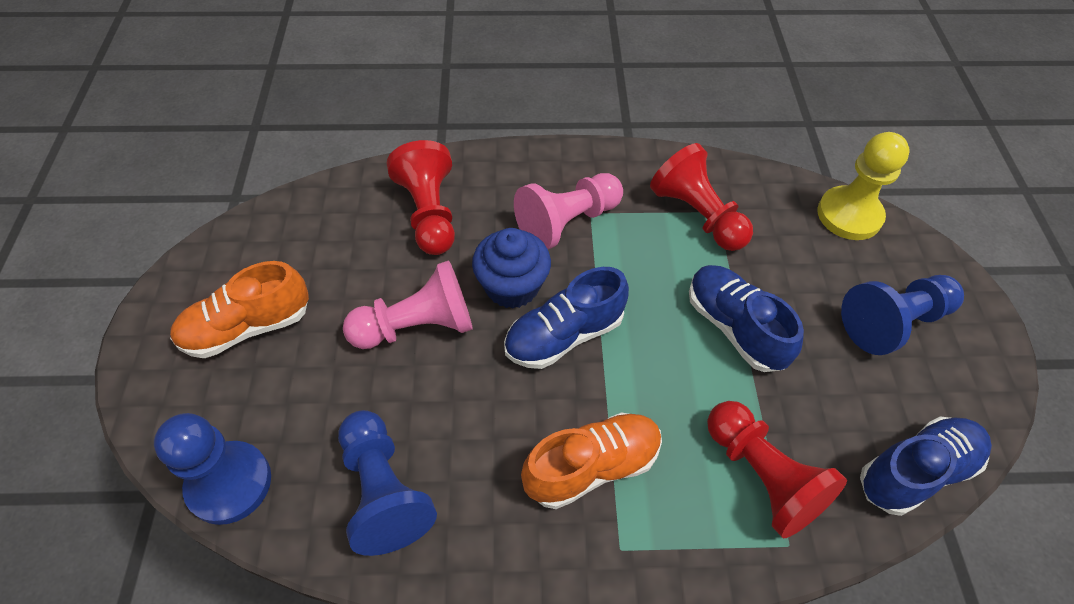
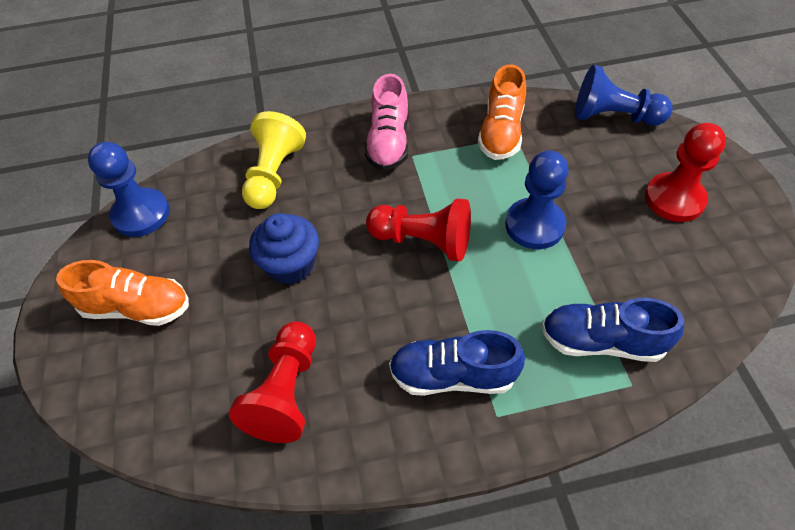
blue shoe: 3 -> 2
pink pawn: 2 -> 0
pink shoe: 0 -> 1

